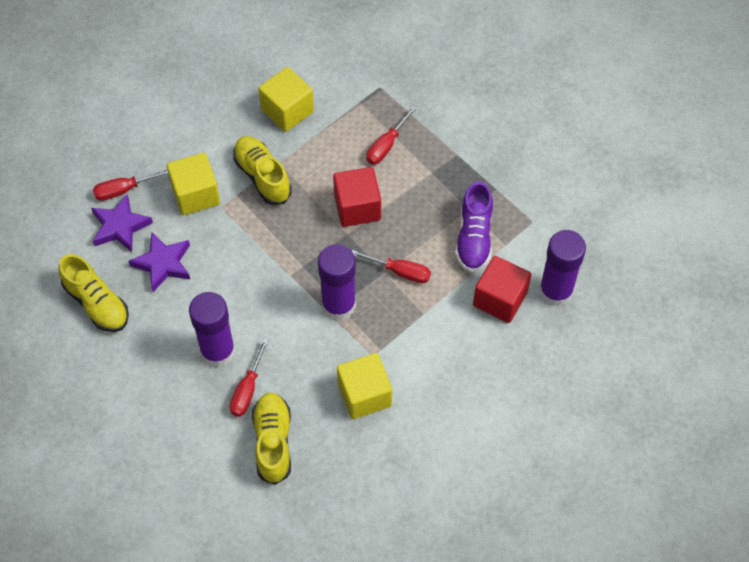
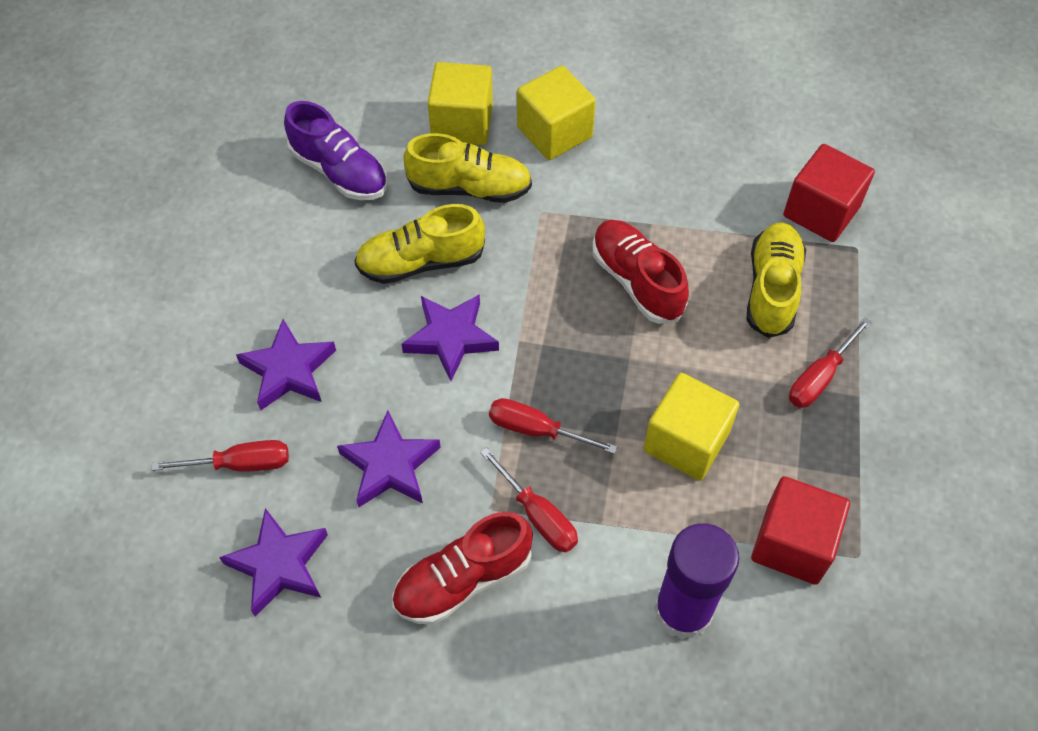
purple glue stick: 3 -> 1
purple star: 2 -> 4
red shoe: 0 -> 2

